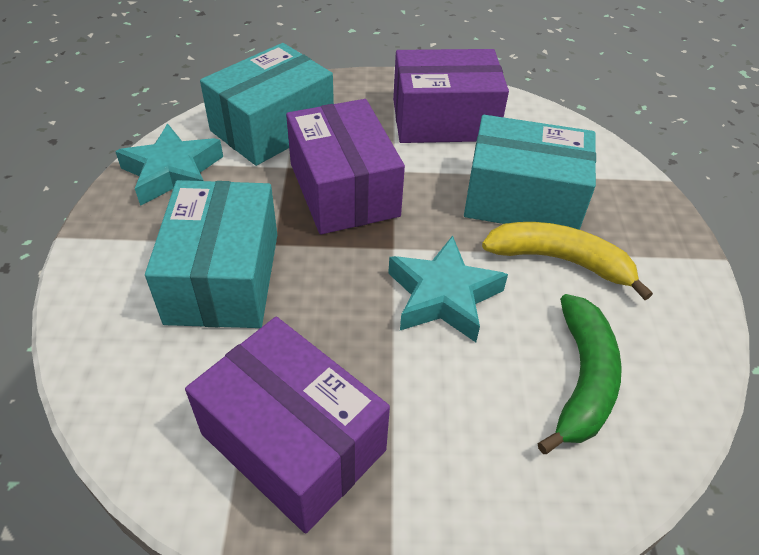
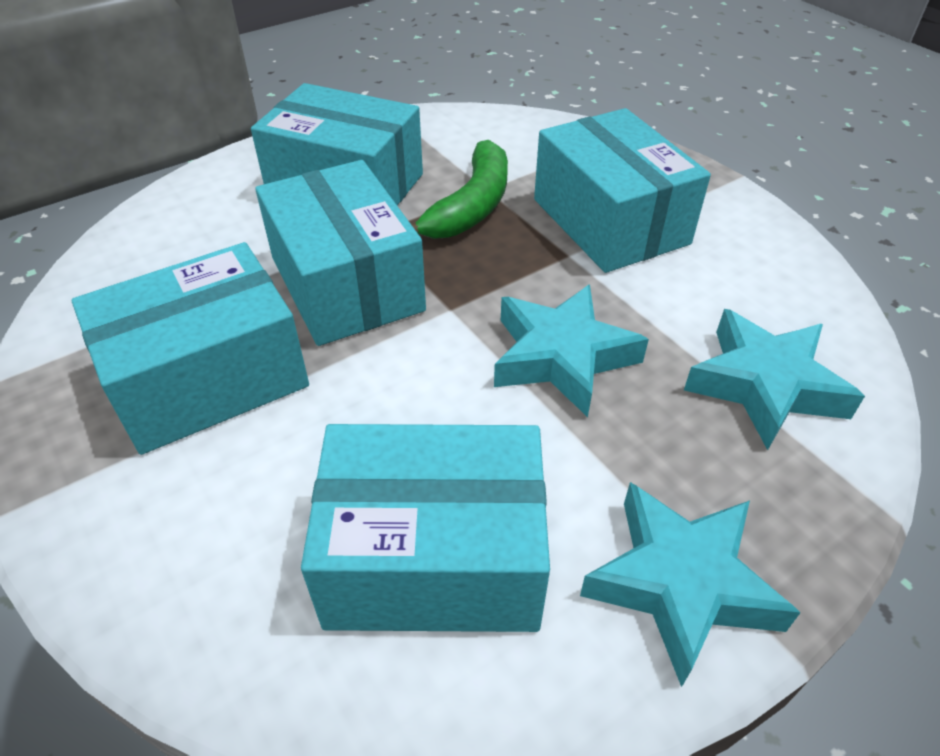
purple box: 3 -> 0
turquoise box: 3 -> 5
turquoise star: 2 -> 3
yellow banana: 1 -> 0

